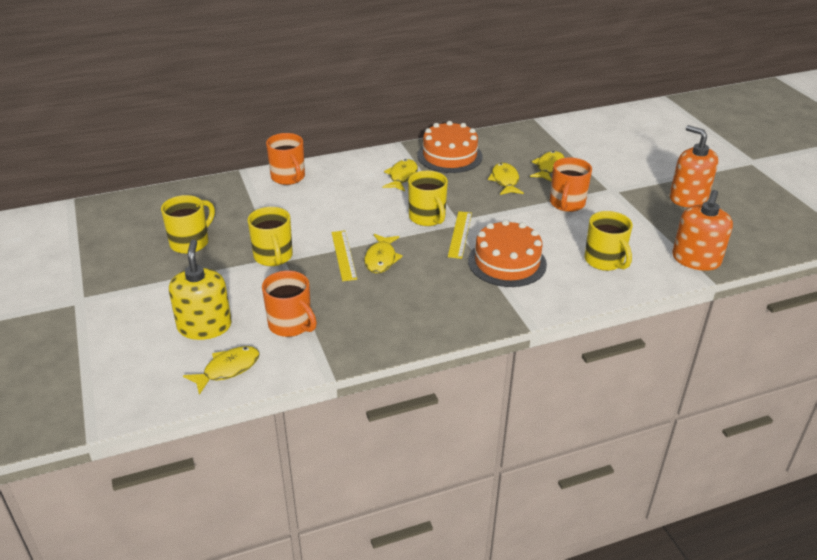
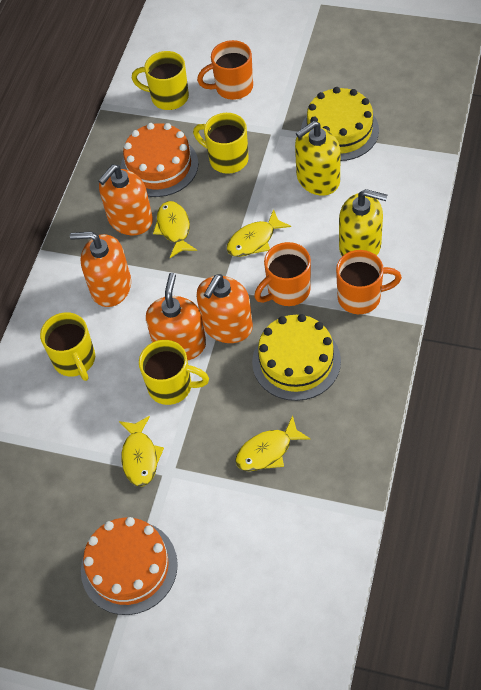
orange soap dispenser: 2 -> 4
yellow cake: 0 -> 2
yellow fish: 5 -> 4
yellow ruler: 2 -> 0
yellow soap dispenser: 1 -> 2

